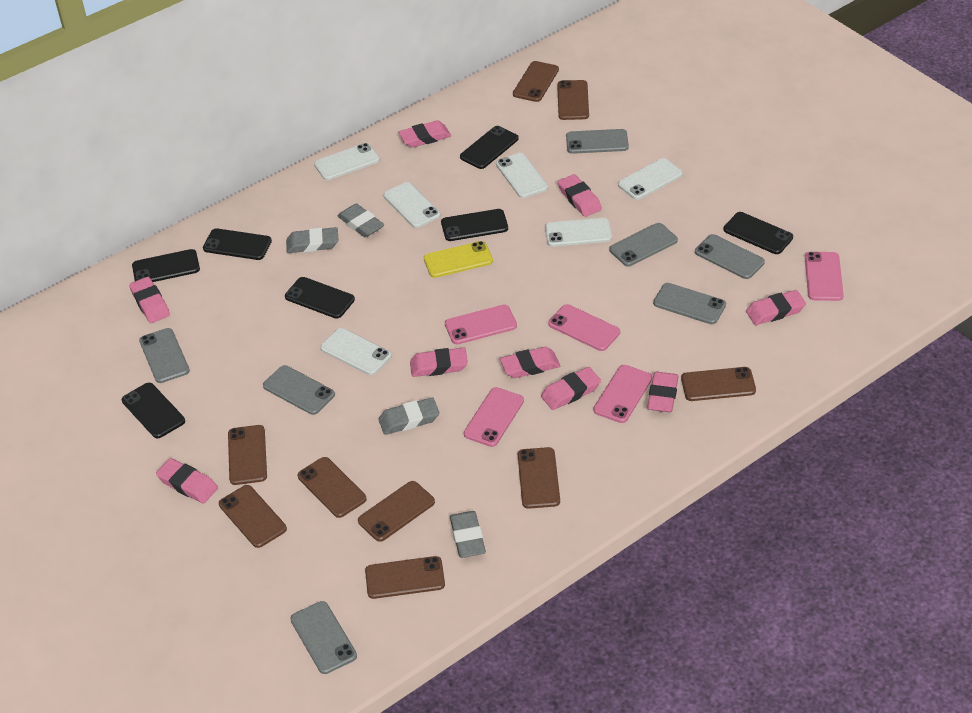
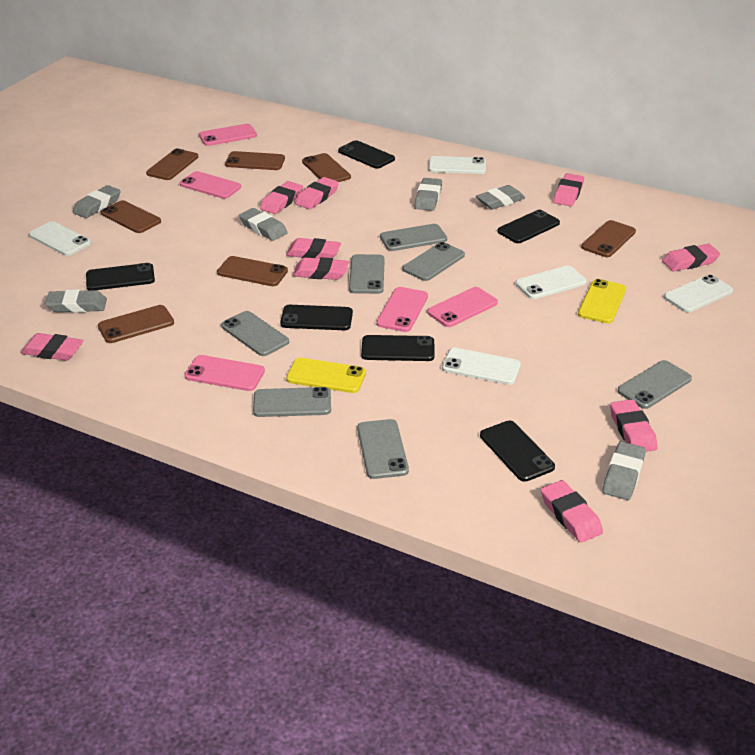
black phone: 7 -> 6
brown phone: 9 -> 7
grey eraser: 4 -> 6
white phone: 6 -> 5
yellow phone: 1 -> 2

